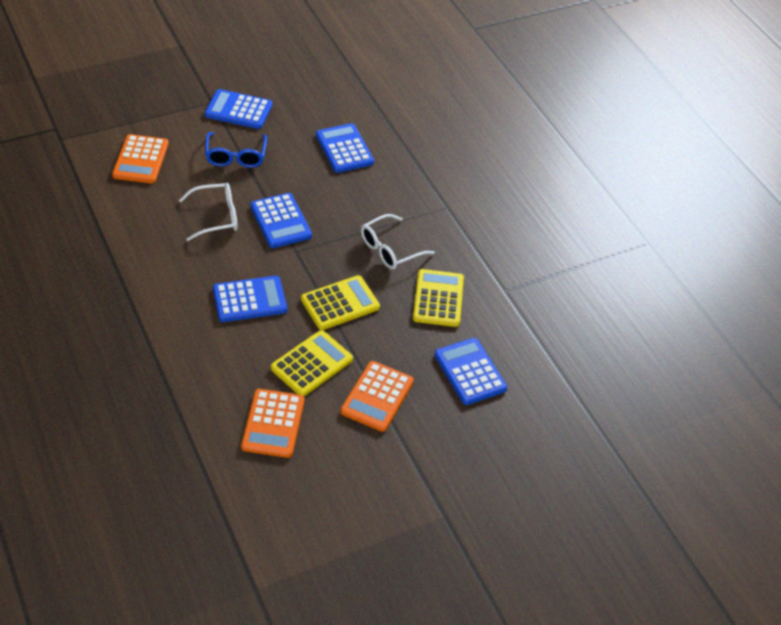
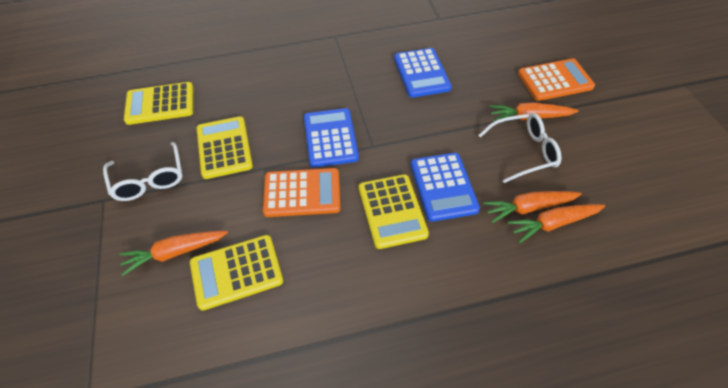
blue calculator: 5 -> 3
blue glasses: 1 -> 0
orange calculator: 3 -> 2
orange carrot: 0 -> 4
yellow calculator: 3 -> 4

